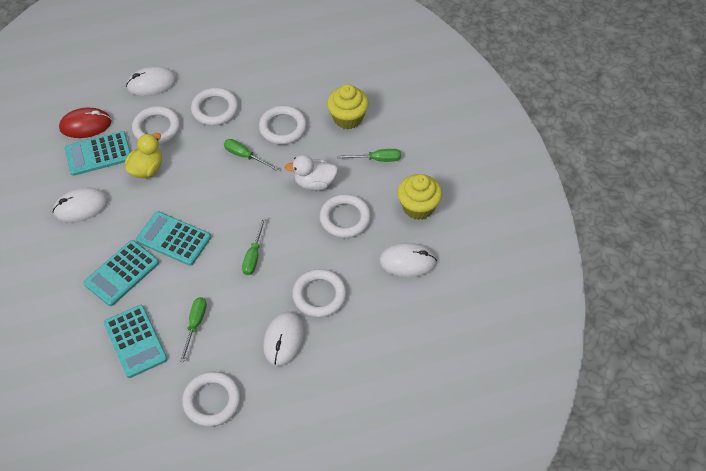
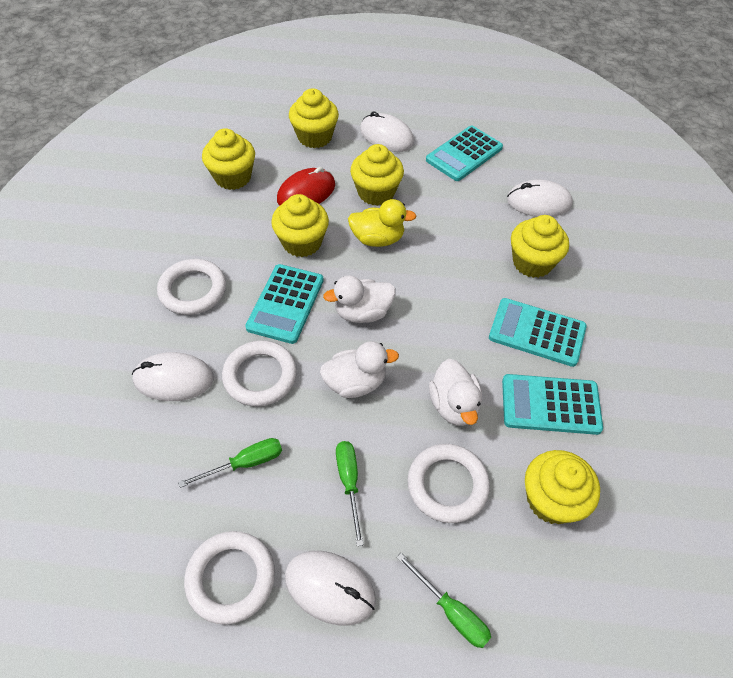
green screwdriver: 4 -> 3
white duck: 1 -> 3
white ring: 6 -> 4
yellow cupcake: 2 -> 6

